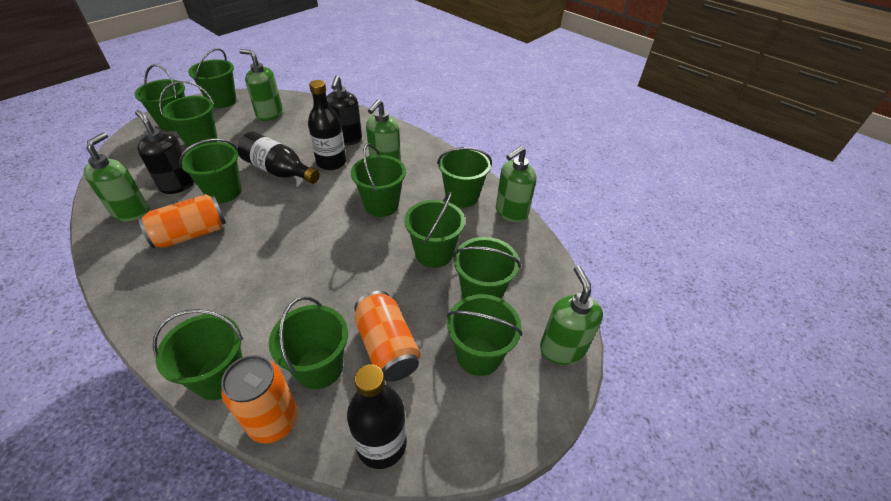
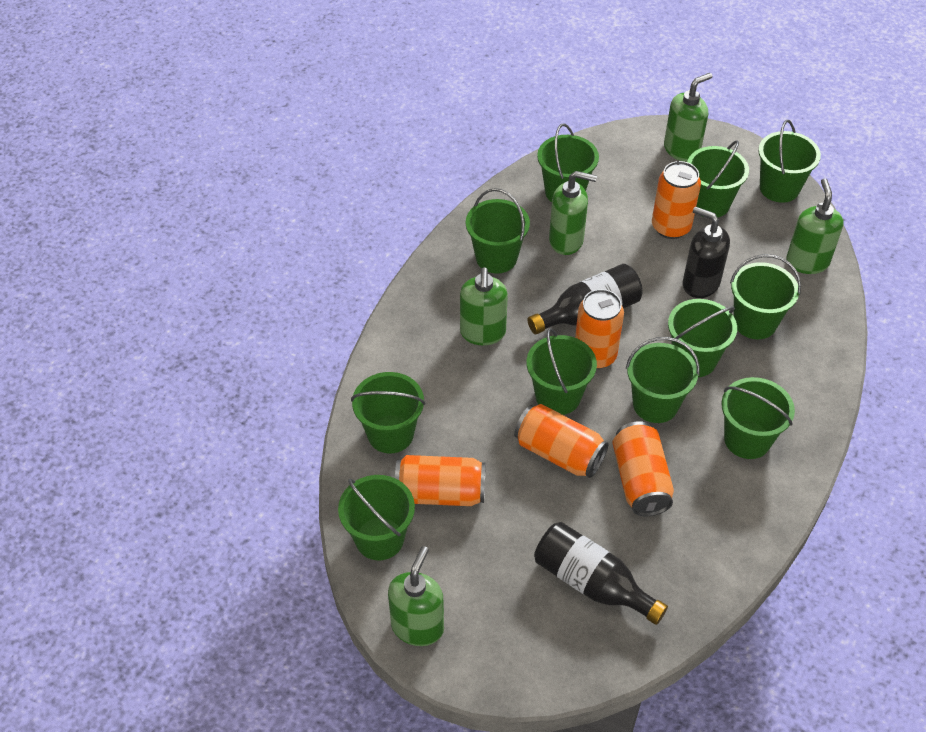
black bottle: 3 -> 2
black soap dispenser: 2 -> 1
orange can: 3 -> 5

